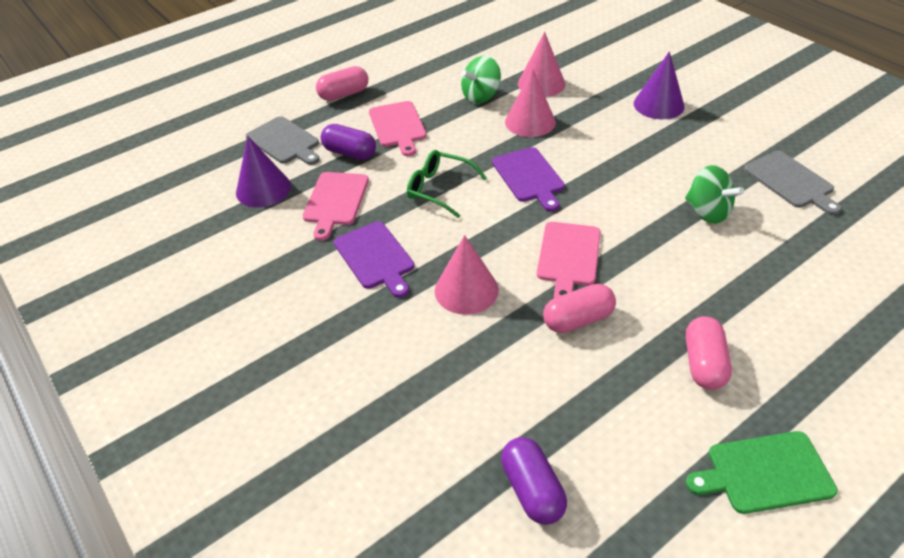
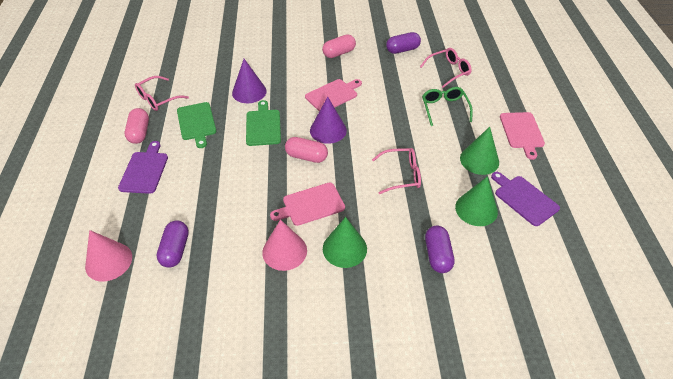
green cone: 0 -> 3
green cutting board: 1 -> 2
green spinning top: 2 -> 0
grey cutting board: 2 -> 0
pink cone: 3 -> 2
pink glasses: 0 -> 3
purple capsule: 2 -> 3

